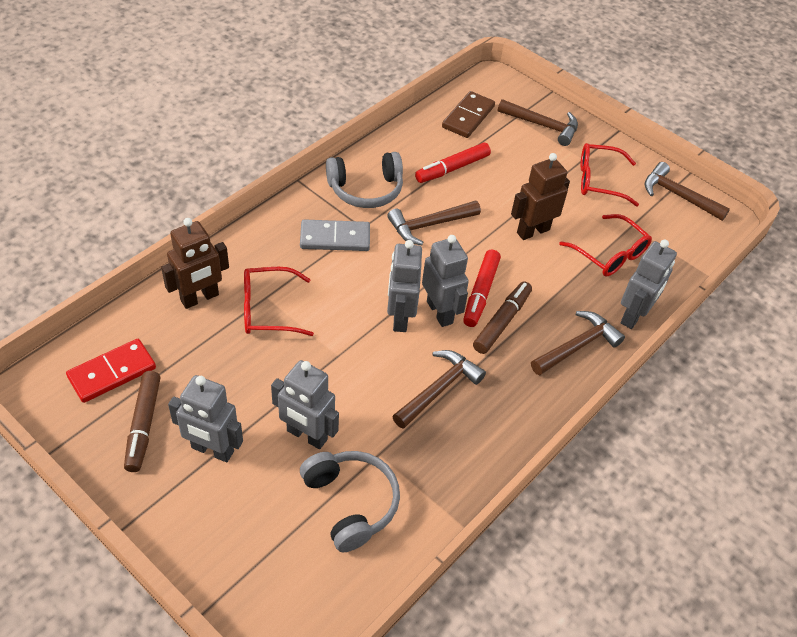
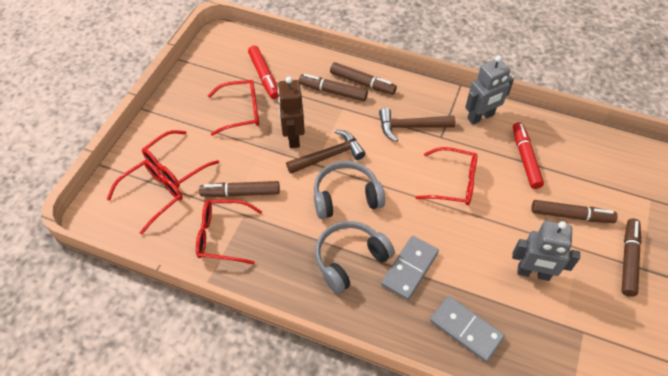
brown domino: 1 -> 0
brown hammer: 5 -> 2
brown marker: 2 -> 5
brown robot: 2 -> 1
grey domino: 1 -> 2
grey robot: 5 -> 2
red domino: 1 -> 0
red glasses: 3 -> 5

